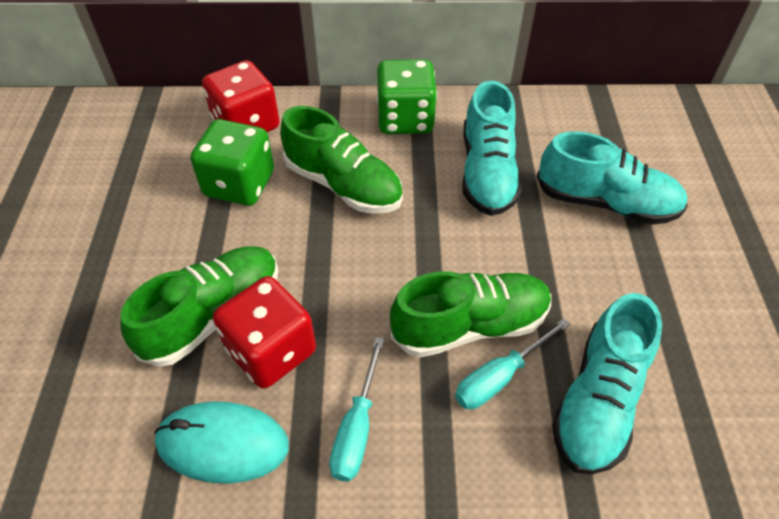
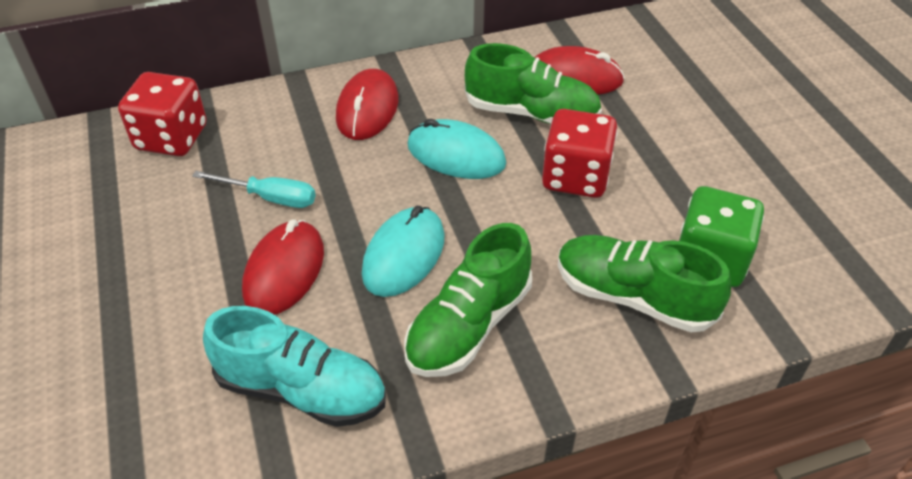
green dice: 2 -> 1
red mouse: 0 -> 3
turquoise mouse: 1 -> 2
turquoise screwdriver: 2 -> 1
turquoise shoe: 3 -> 1

